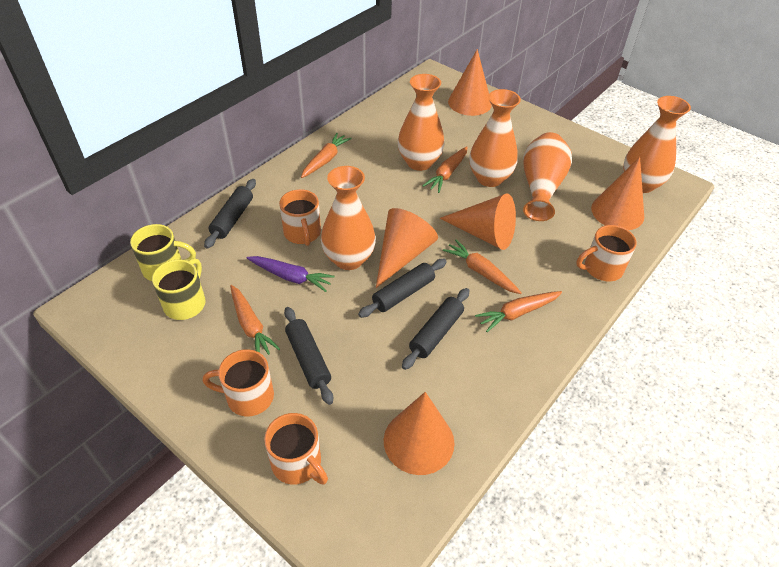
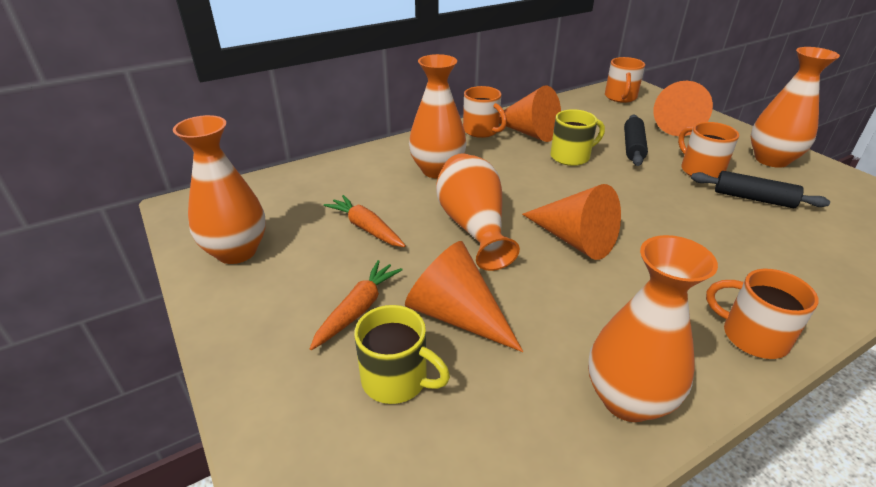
black rolling pin: 4 -> 2
orange carrot: 5 -> 2
orange cone: 5 -> 4
purple carrot: 1 -> 0

